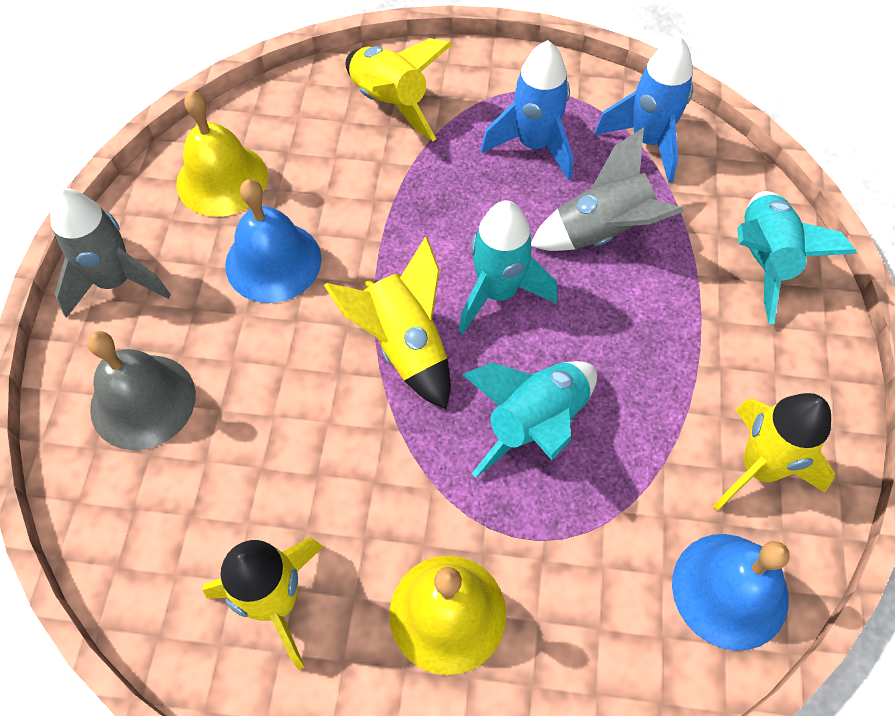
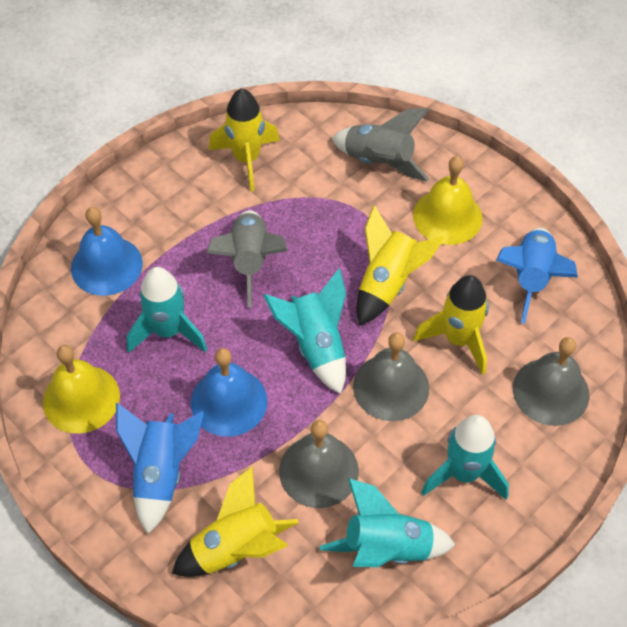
grey bell: 1 -> 3
turquoise rocket: 3 -> 4

